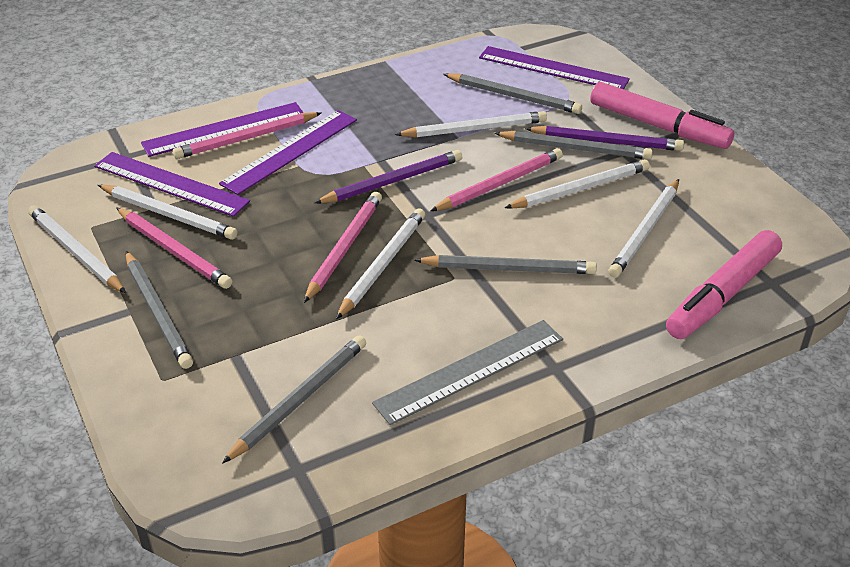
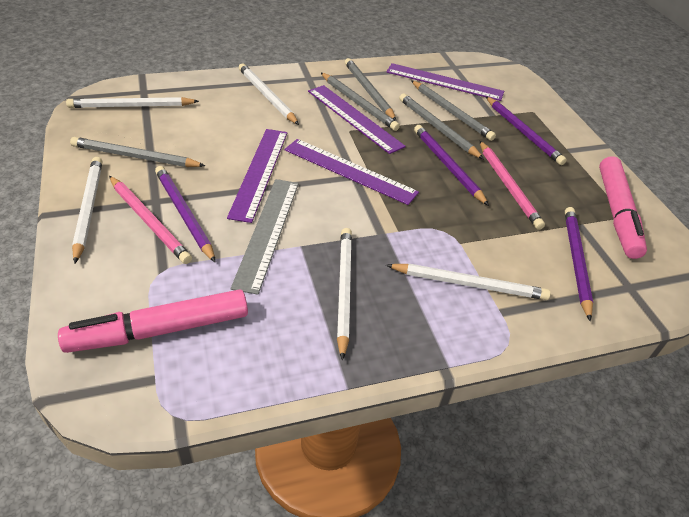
pink pencil: 4 -> 2
purple pencil: 2 -> 4
white pencil: 6 -> 5

